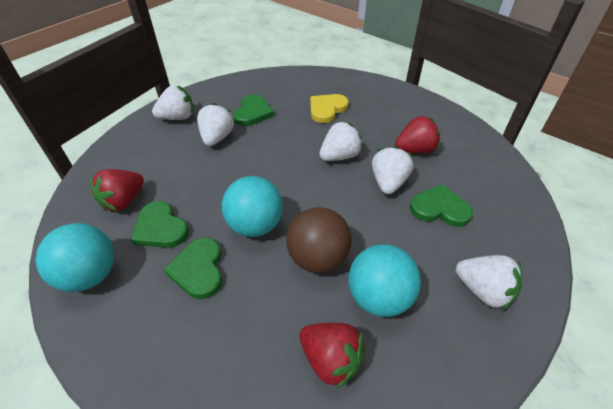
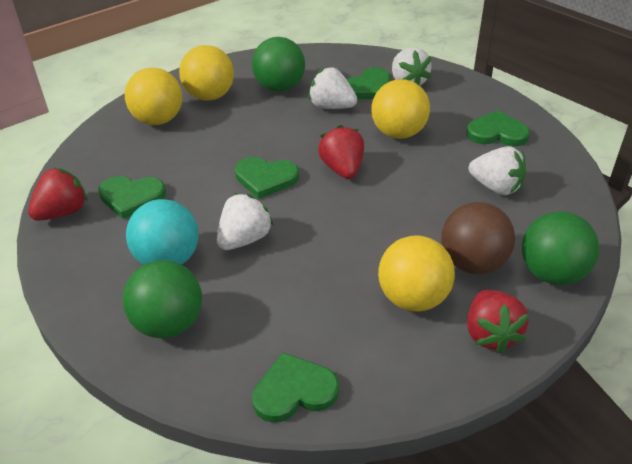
green ball: 0 -> 3
green heart: 4 -> 5
turquoise ball: 3 -> 1
white strawberry: 5 -> 4
yellow ball: 0 -> 4
yellow heart: 1 -> 0

